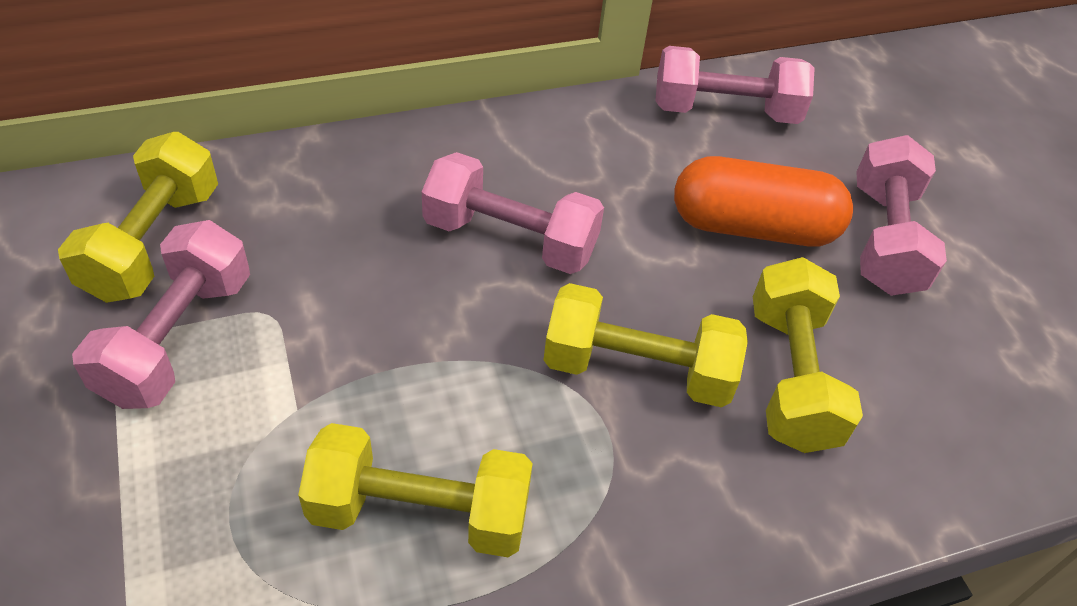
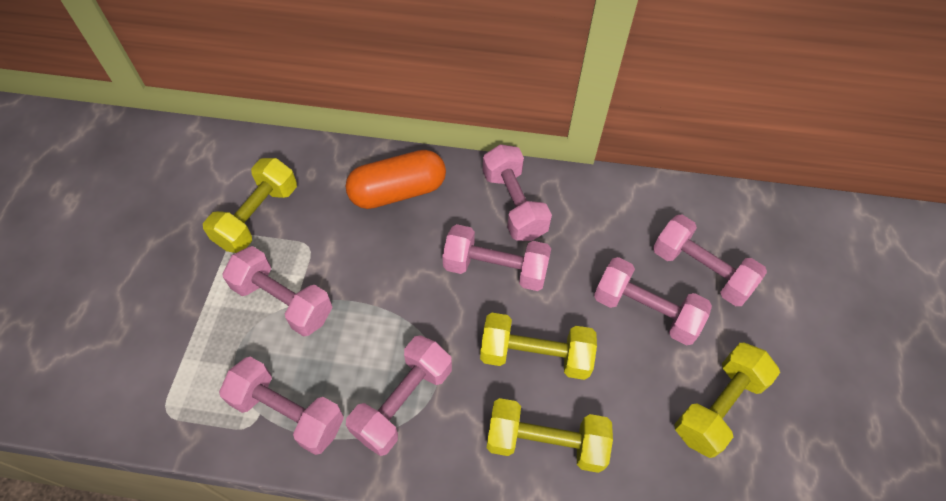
pink dumbbell: 4 -> 7

